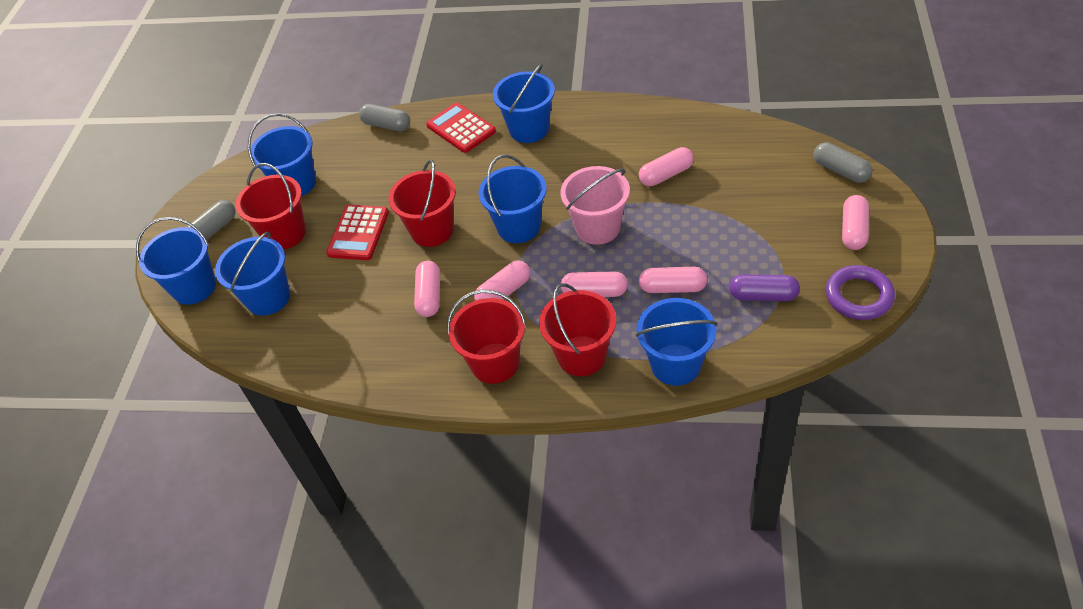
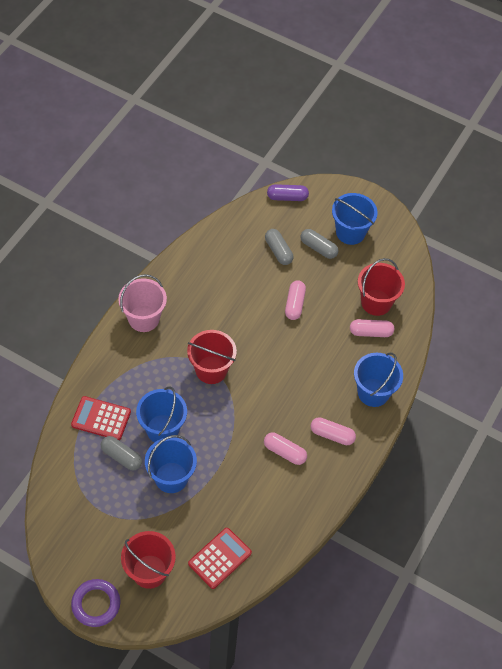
blue bucket: 6 -> 4
pink capsule: 6 -> 4
red bucket: 4 -> 3

